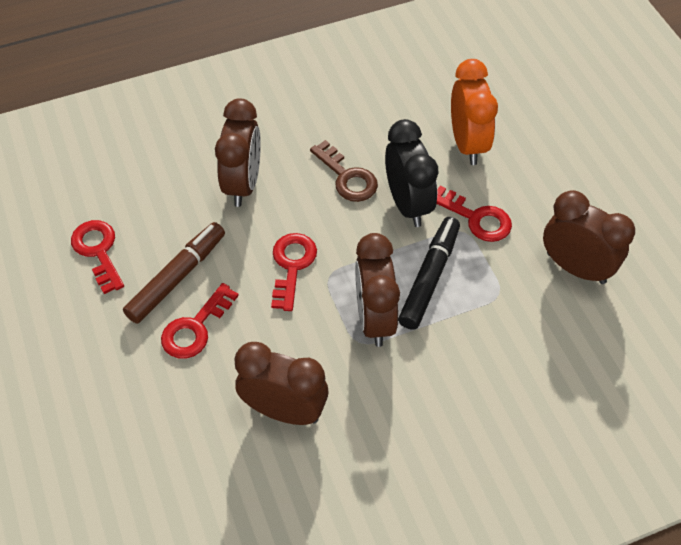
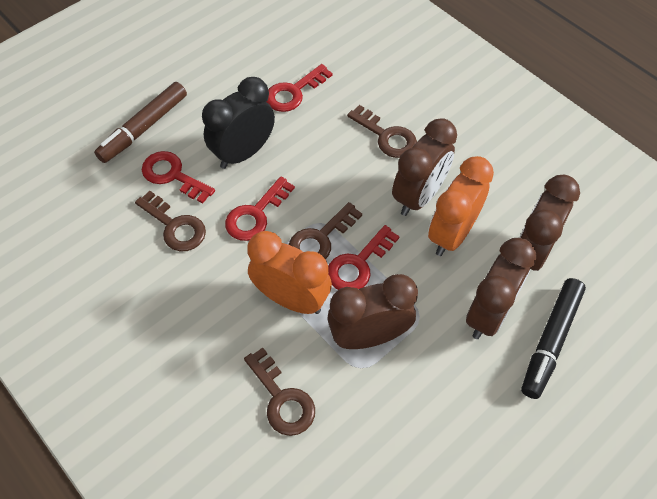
brown key: 1 -> 4
orange clock: 1 -> 2

